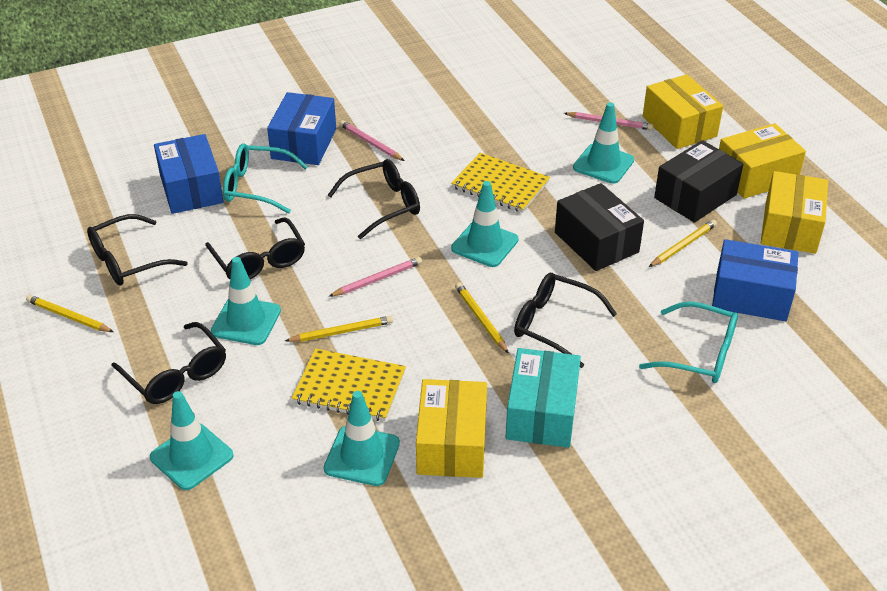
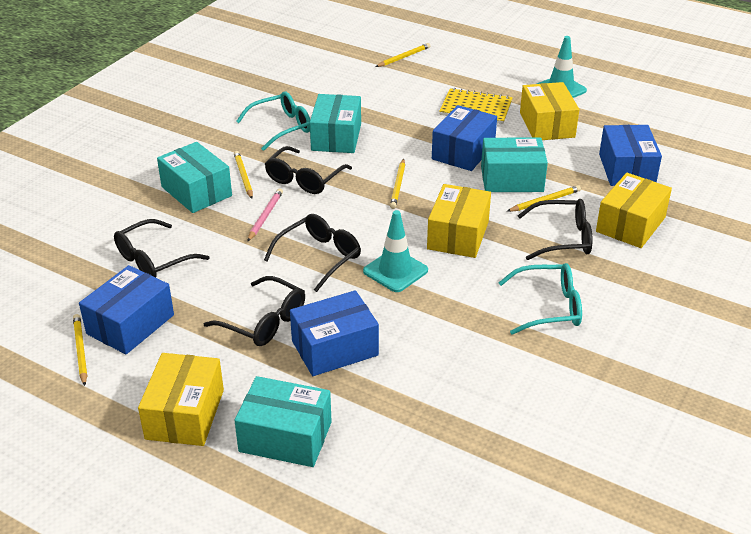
black box: 2 -> 0
blue box: 3 -> 4
pink pencil: 3 -> 1
turquoise box: 1 -> 4
turquoise traffic cone: 5 -> 2
yellow notebook: 2 -> 1
yellow pencil: 4 -> 5

